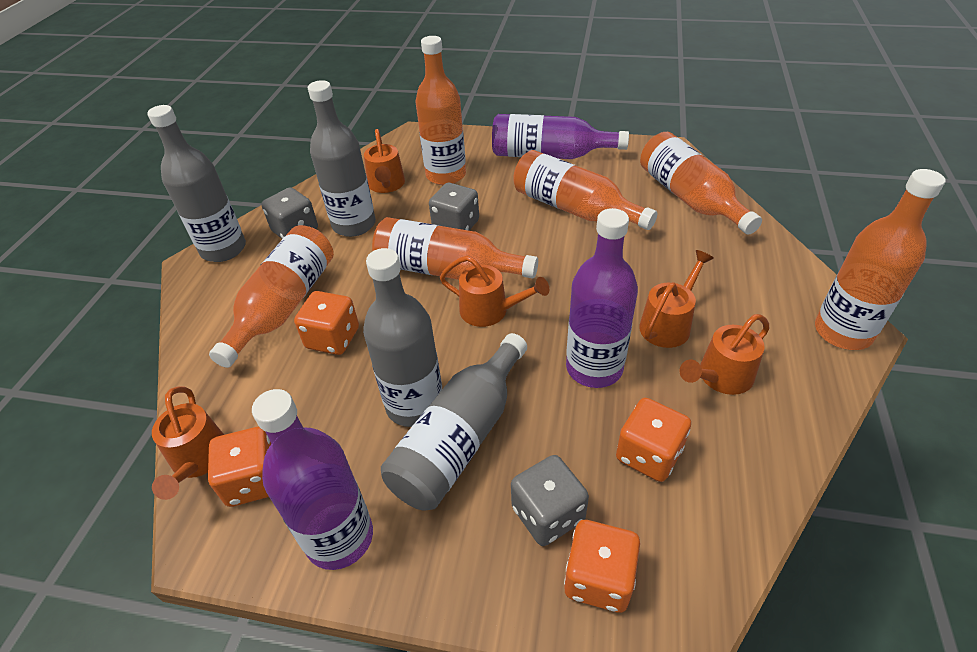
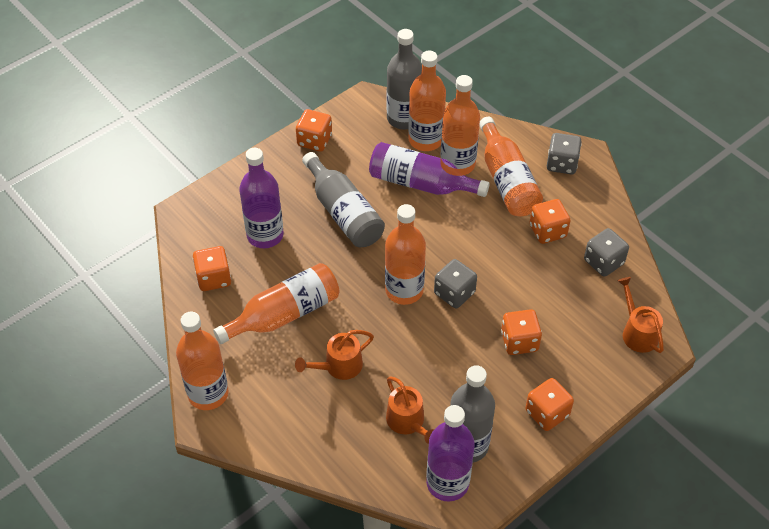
grey bottle: 4 -> 3
orange dice: 4 -> 5
orange watering can: 5 -> 3

